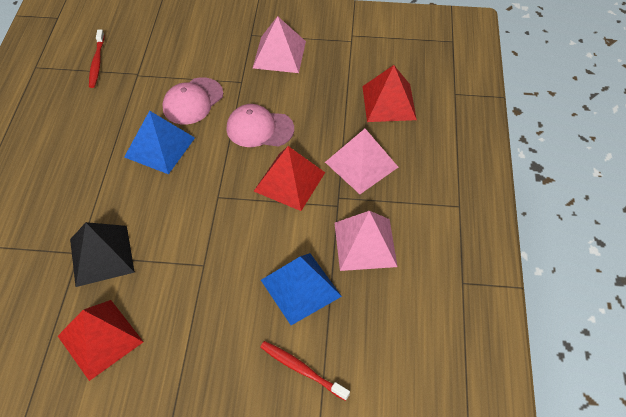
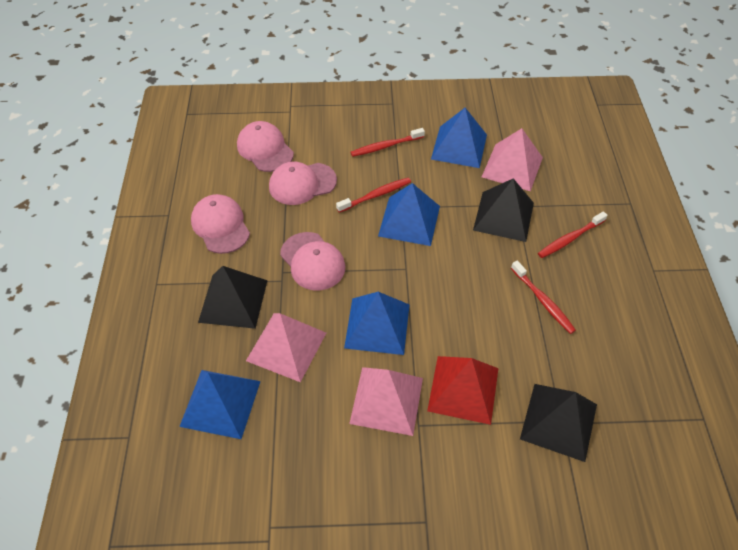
black pyramid: 1 -> 3
blue pyramid: 2 -> 4
pink cap: 2 -> 4
red pyramid: 3 -> 1
red toothbrush: 2 -> 4

